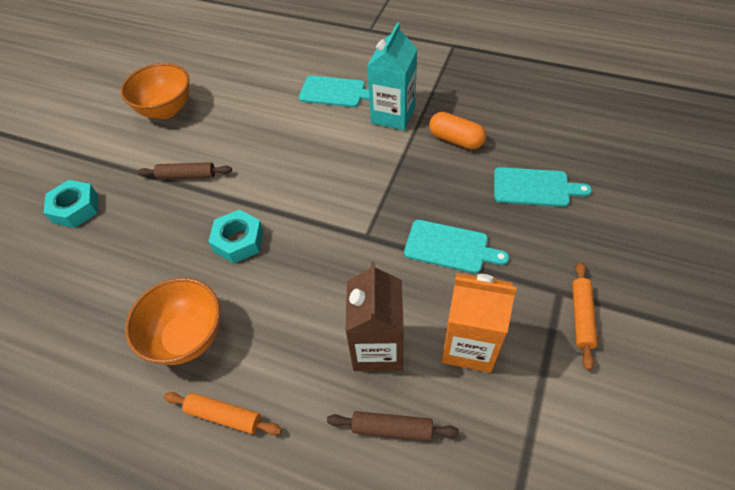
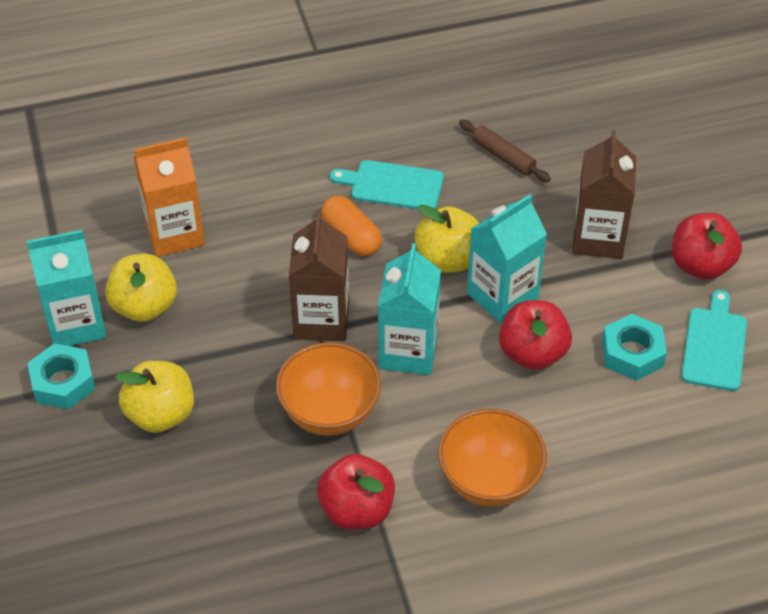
brown carton: 1 -> 2
brown rolling pin: 2 -> 1
orange rolling pin: 2 -> 0
red apple: 0 -> 3
turquoise carton: 1 -> 3
turquoise cutting board: 3 -> 2
yellow apple: 0 -> 3

